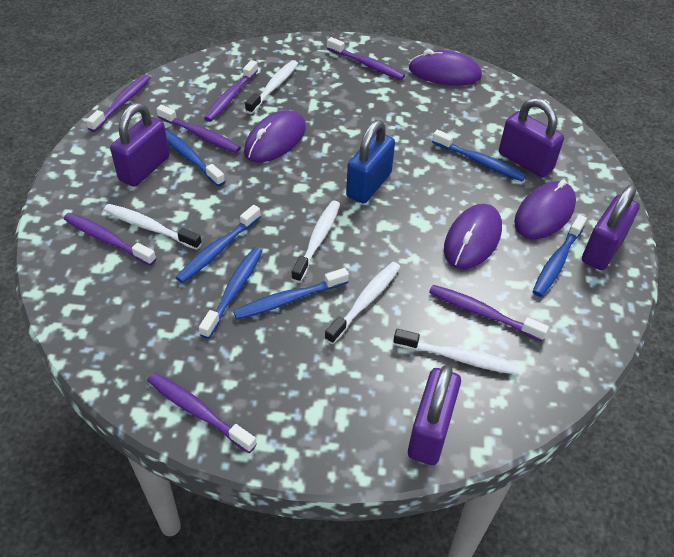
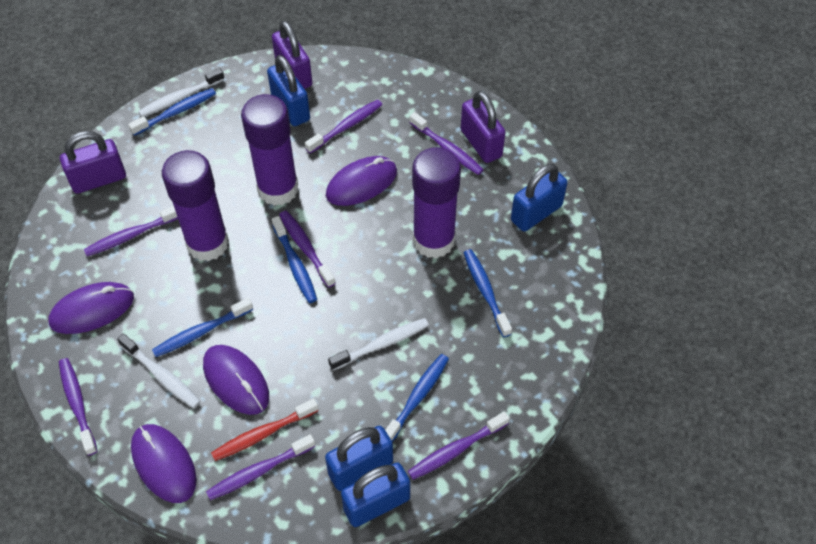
blue padlock: 1 -> 4
blue toothbrush: 6 -> 5
purple glue stick: 0 -> 3
purple padlock: 4 -> 3
red toothbrush: 0 -> 1
white toothbrush: 5 -> 3

